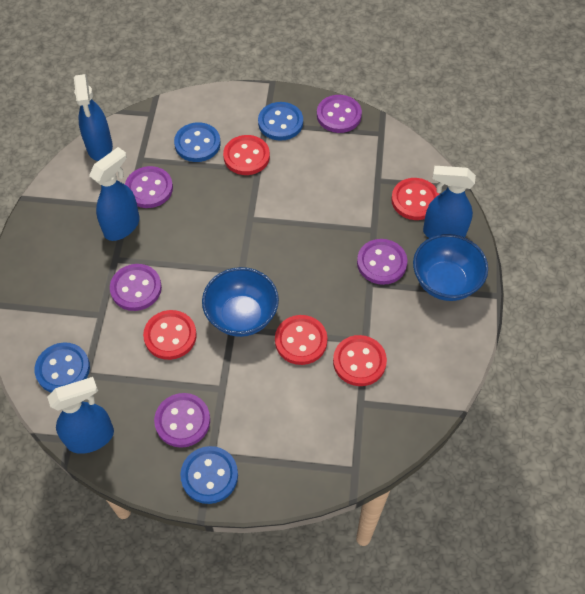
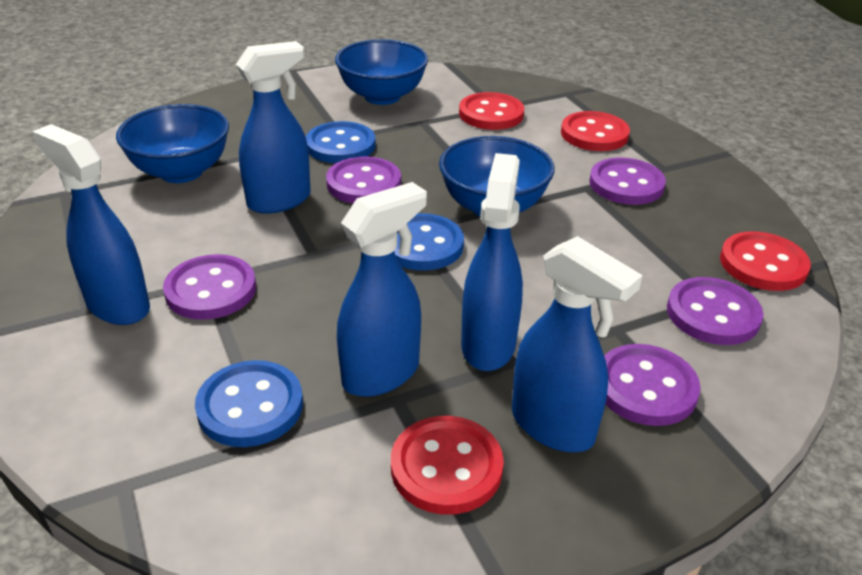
blue bowl: 2 -> 3
blue button: 4 -> 3
blue spray bottle: 4 -> 5
red button: 5 -> 4

